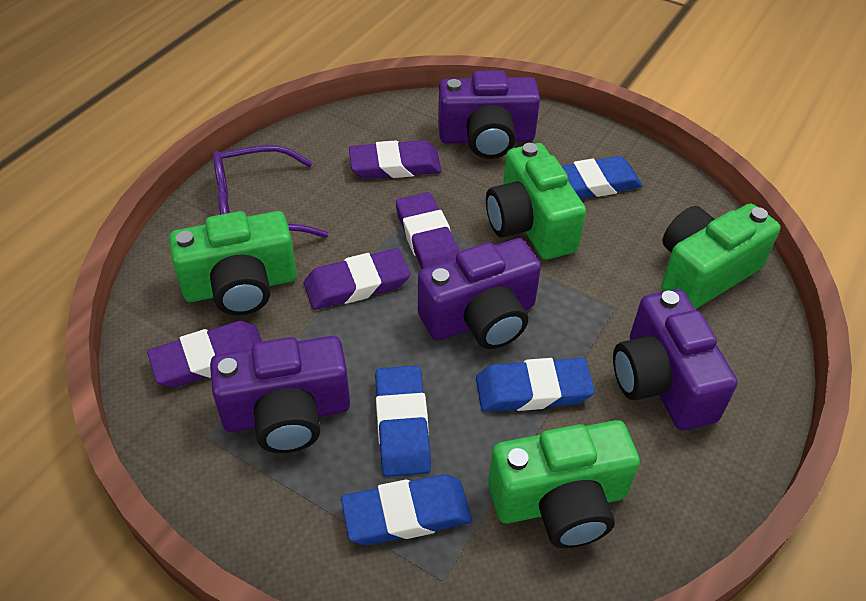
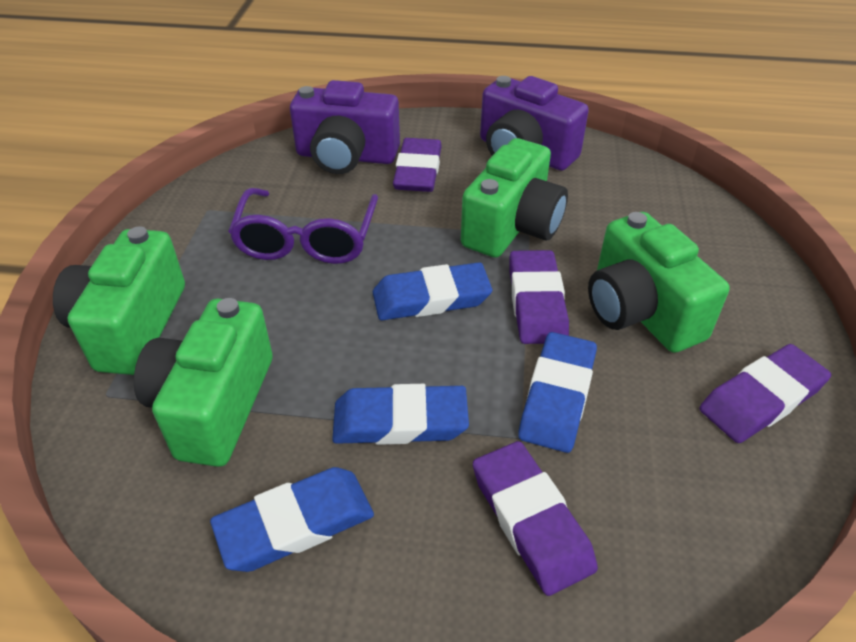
purple camera: 4 -> 2

